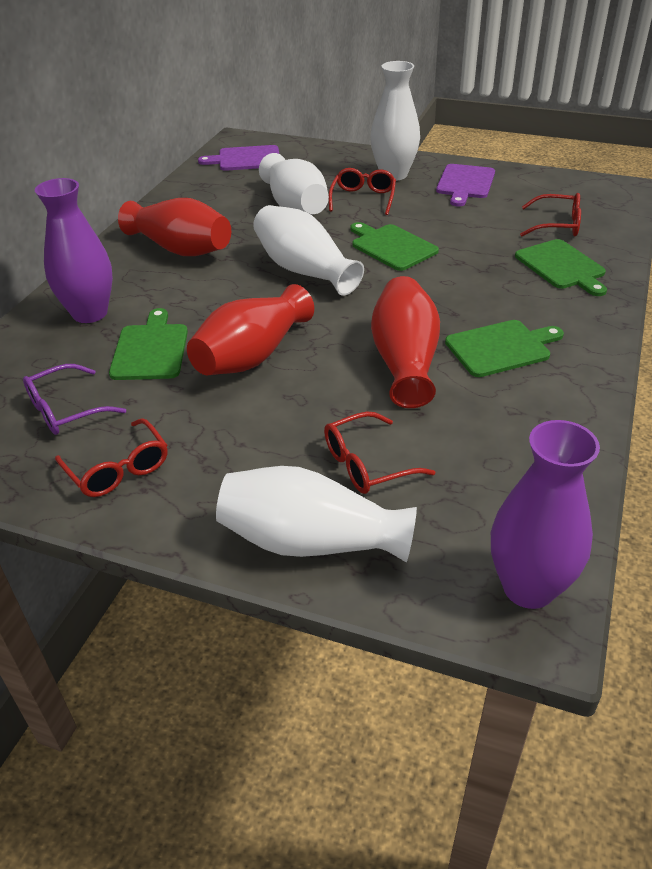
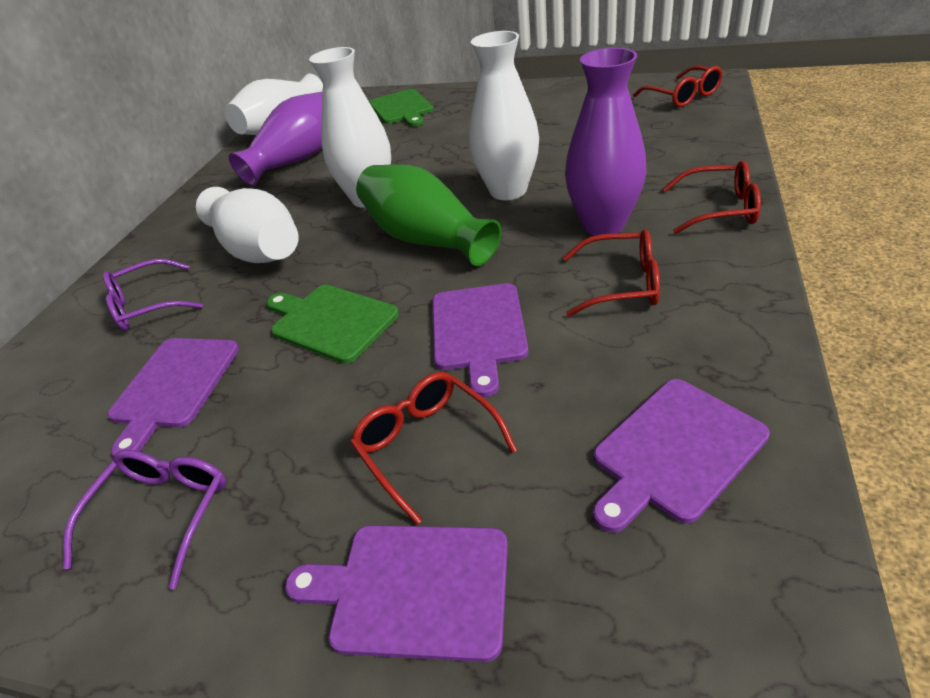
green cutting board: 4 -> 2
green vase: 0 -> 1
purple cutting board: 2 -> 4
purple glasses: 1 -> 2
red vase: 3 -> 0

